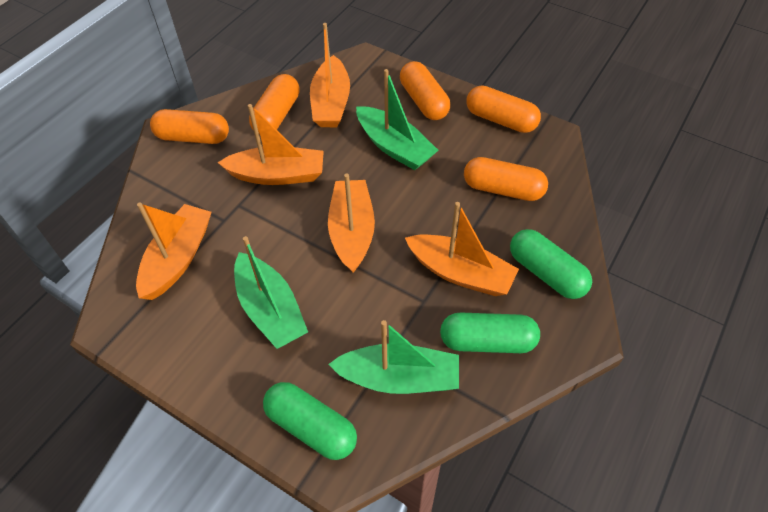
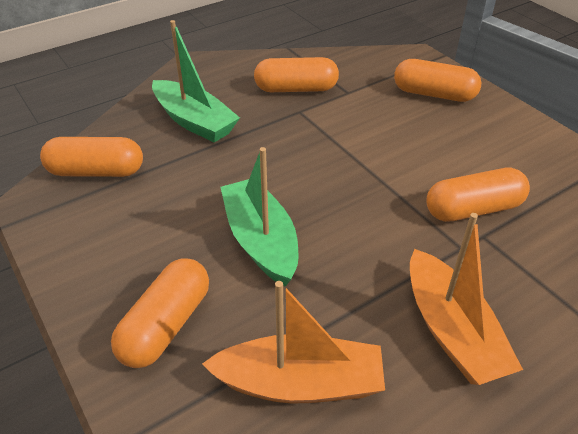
green boat: 3 -> 2
green capsule: 3 -> 0
orange boat: 5 -> 2

